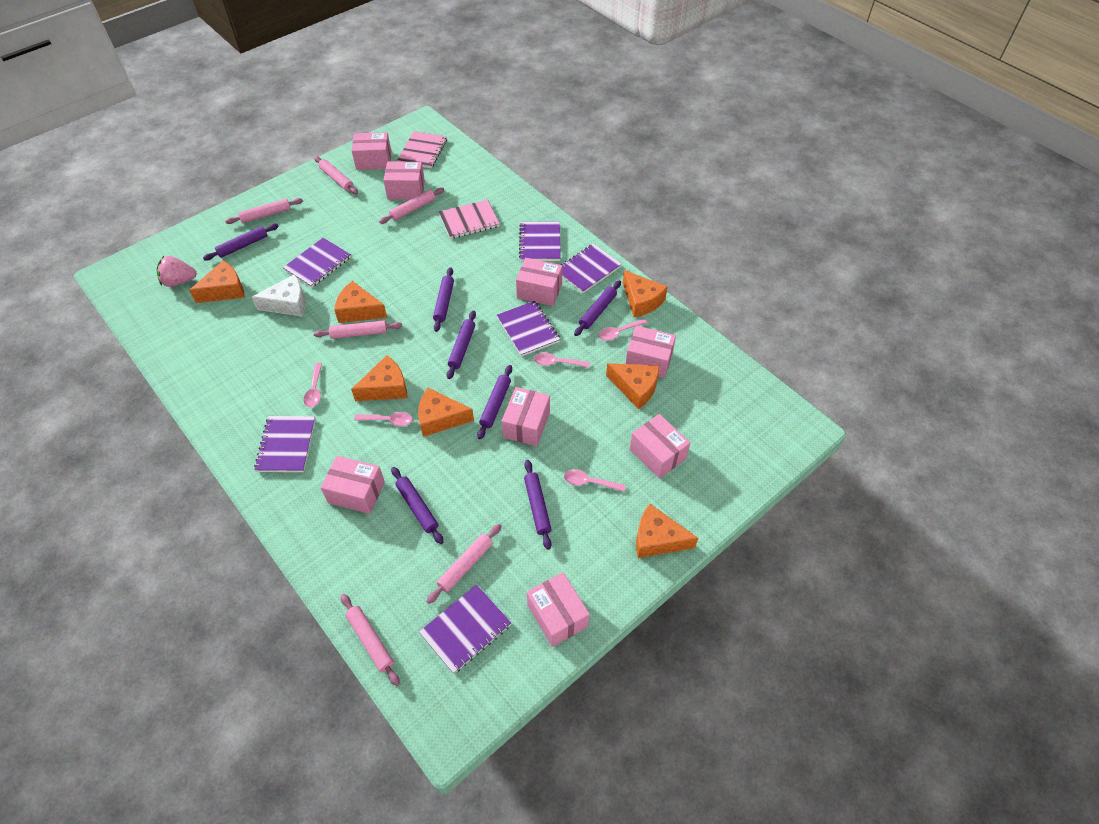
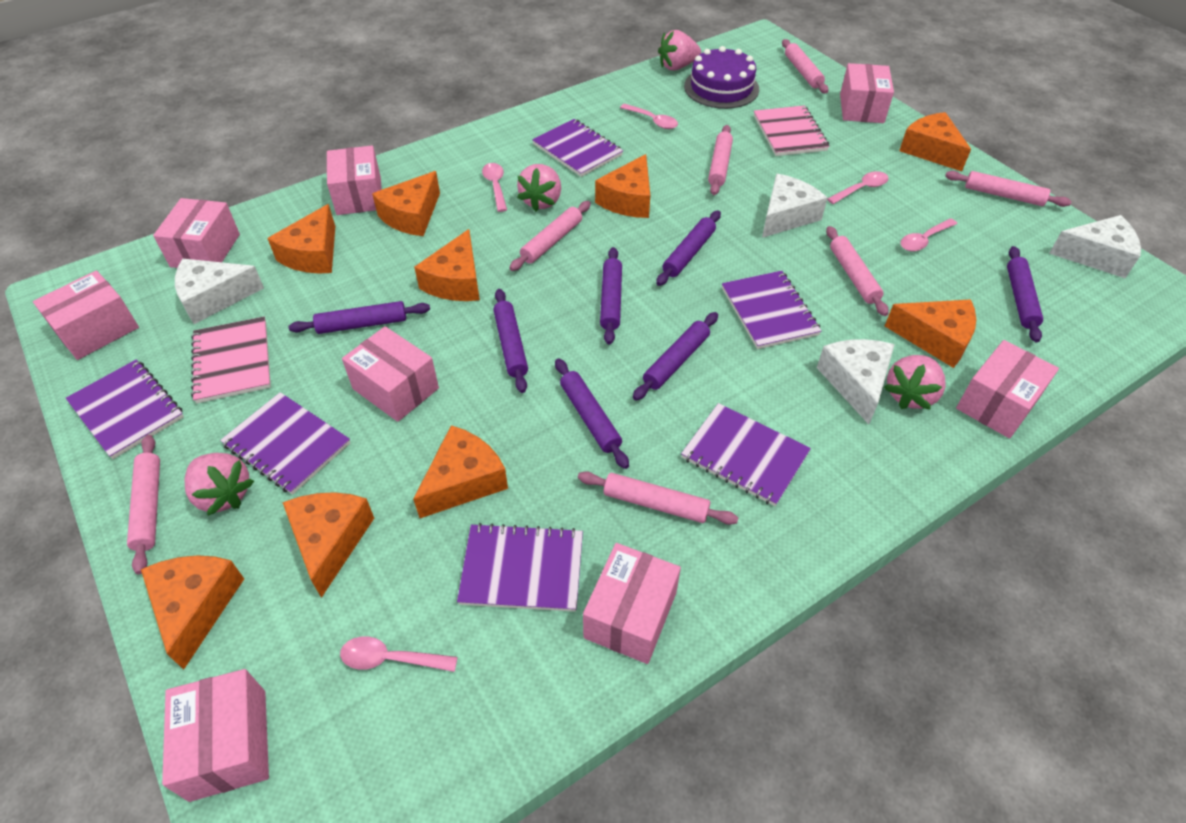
orange cheese: 7 -> 9
pink rolling pin: 6 -> 7
pink strawberry: 1 -> 4
purple cake: 0 -> 1
white cheese: 1 -> 4

